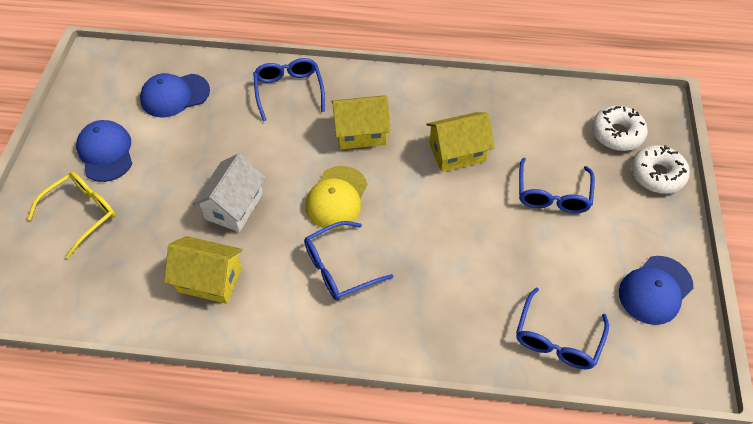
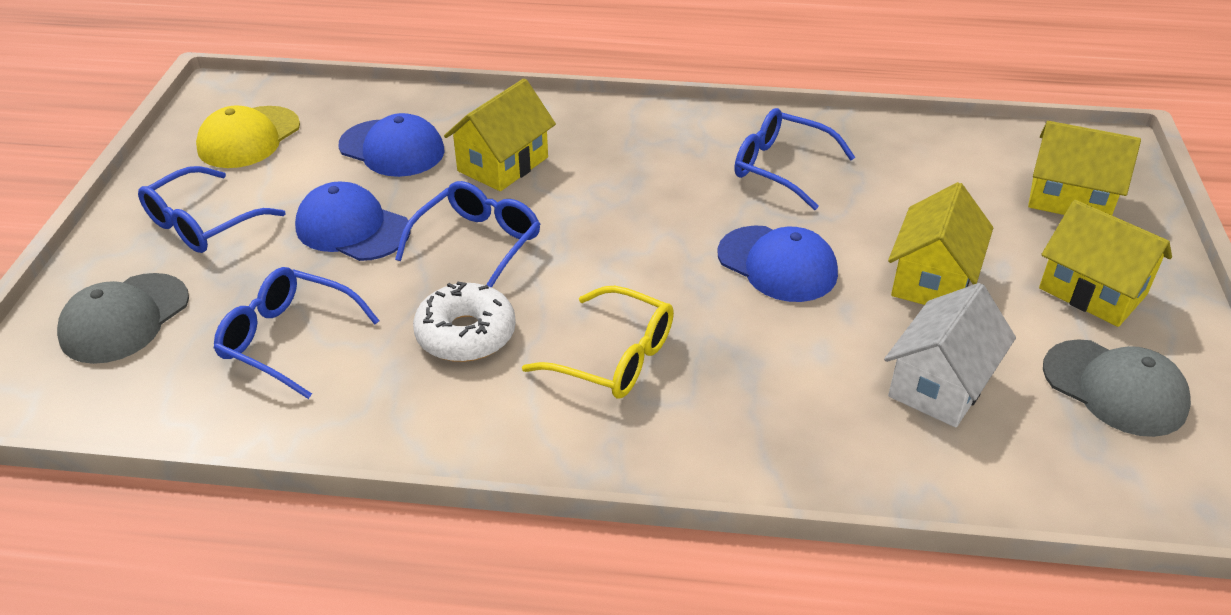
grey cap: 0 -> 2
white donut: 2 -> 1
yellow house: 3 -> 4

